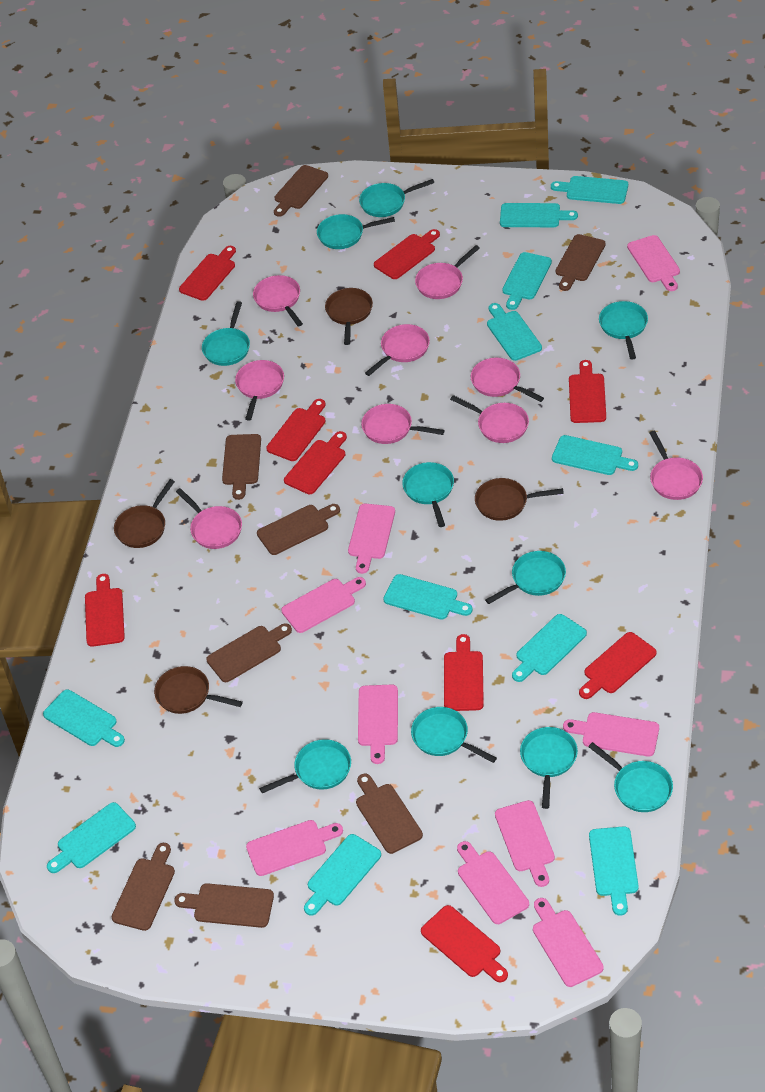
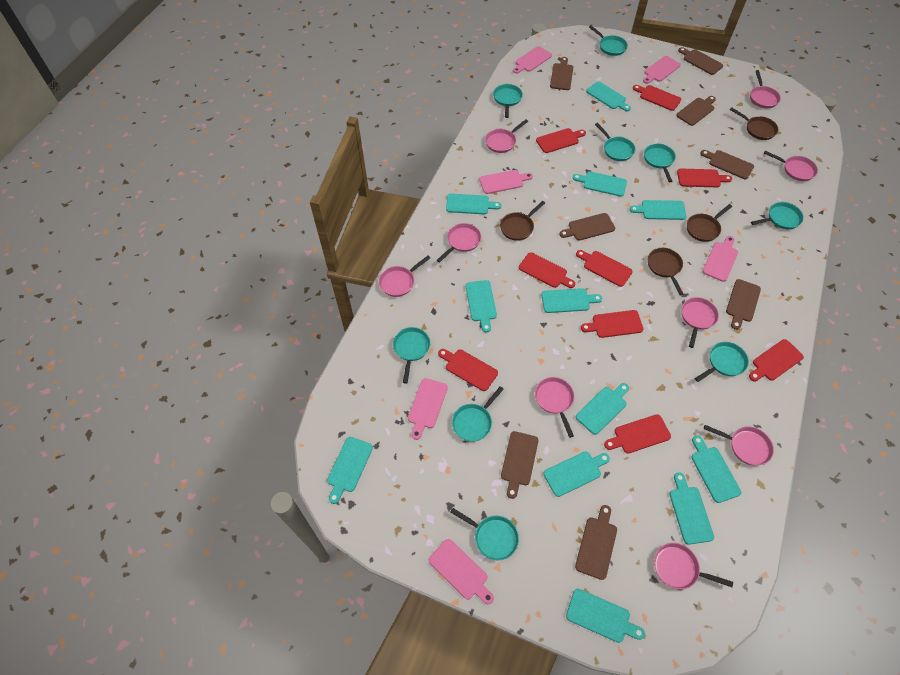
pink cutting board: 9 -> 6
turquoise cutting board: 11 -> 12
turquoise pan: 10 -> 9

